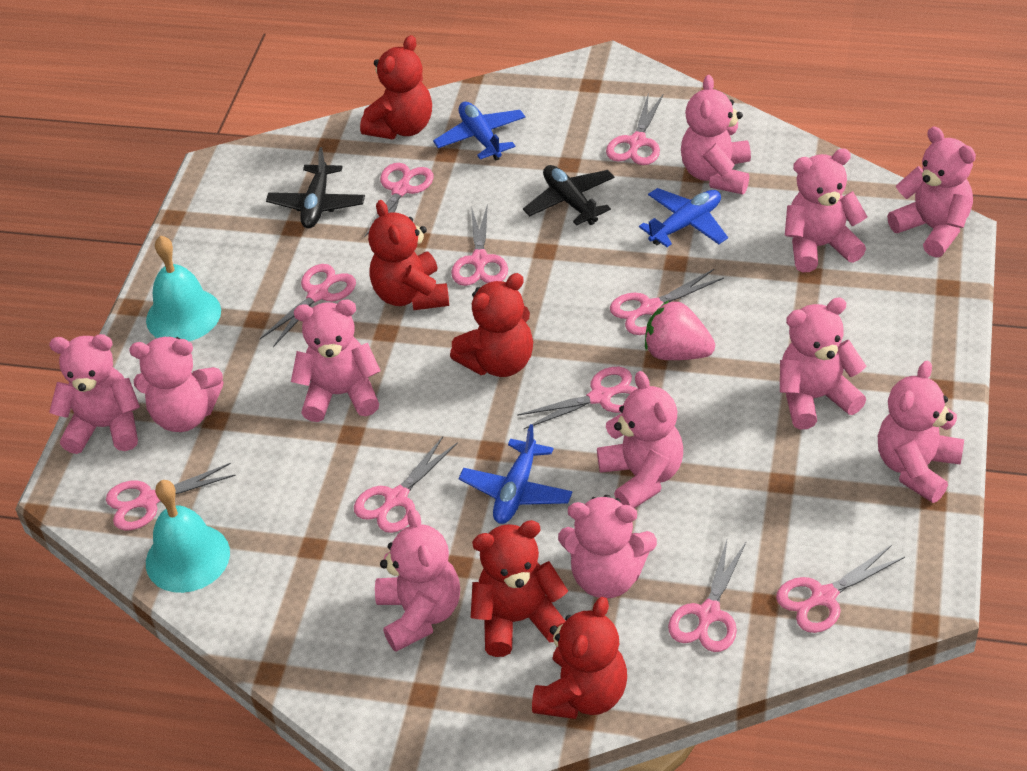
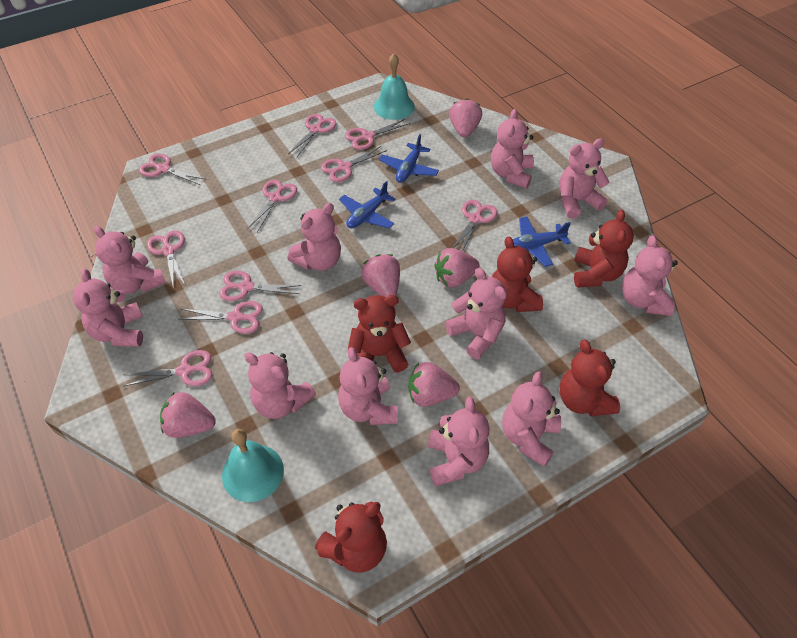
black plane: 2 -> 0
pink strawberry: 1 -> 5

